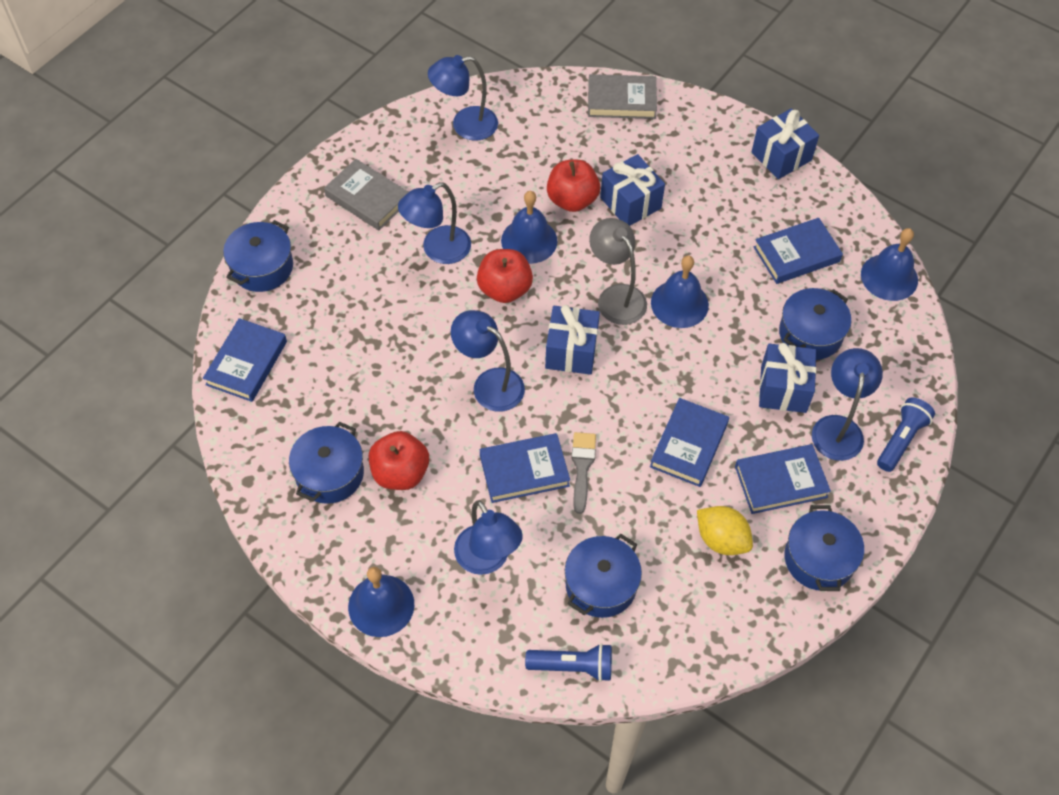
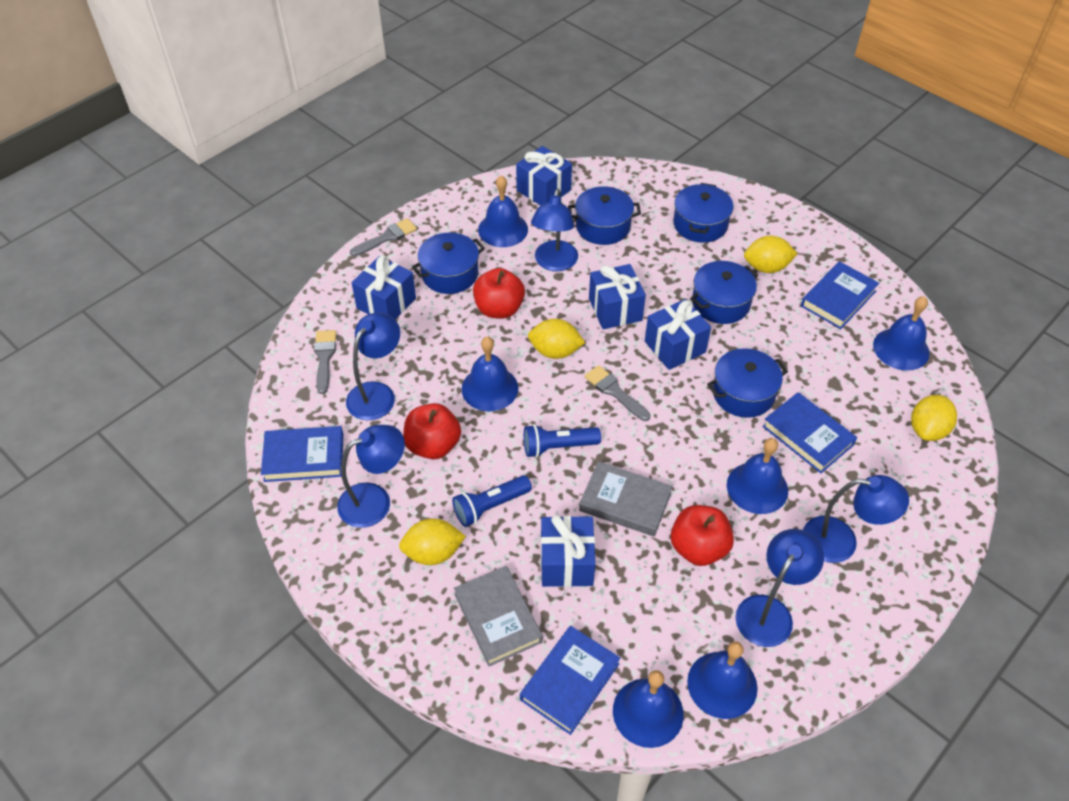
blue bell: 4 -> 6
blue book: 5 -> 4
blue gift: 4 -> 5
grey brush: 1 -> 3
grey lamp: 1 -> 0
yellow lemon: 1 -> 4

